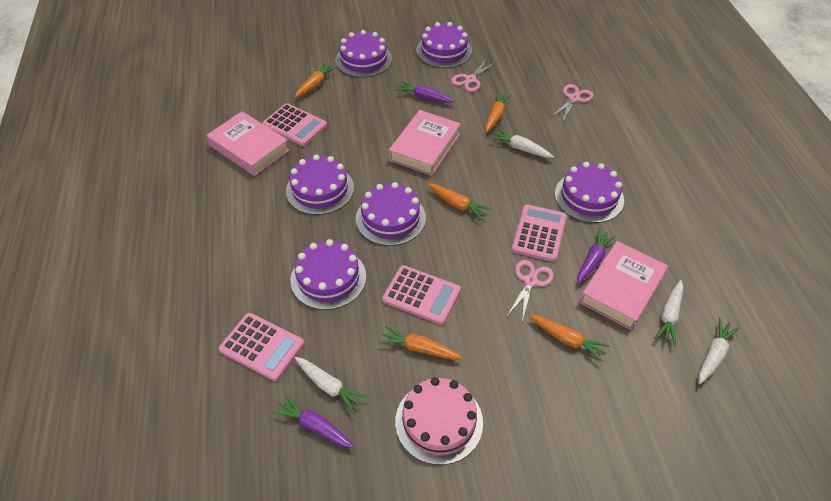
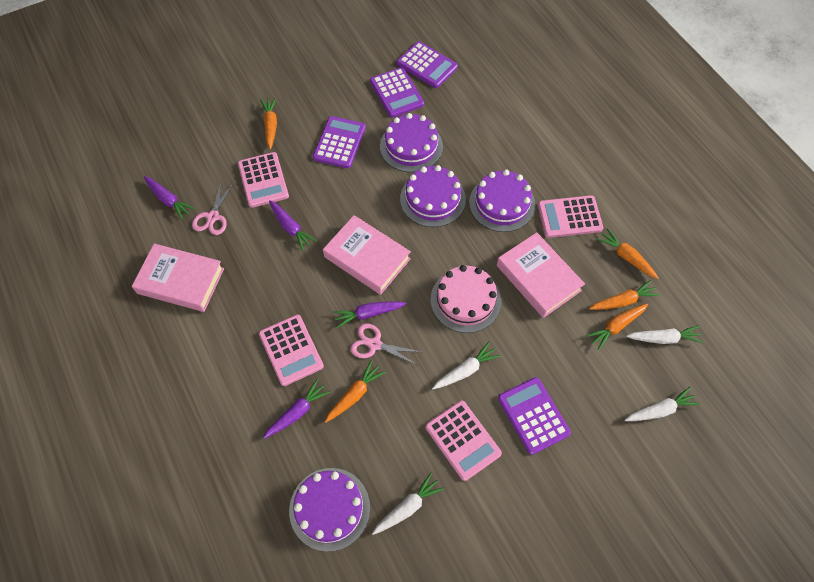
pink scissors: 3 -> 2
purple cake: 6 -> 4
purple calculator: 0 -> 4
purple carrot: 3 -> 4

